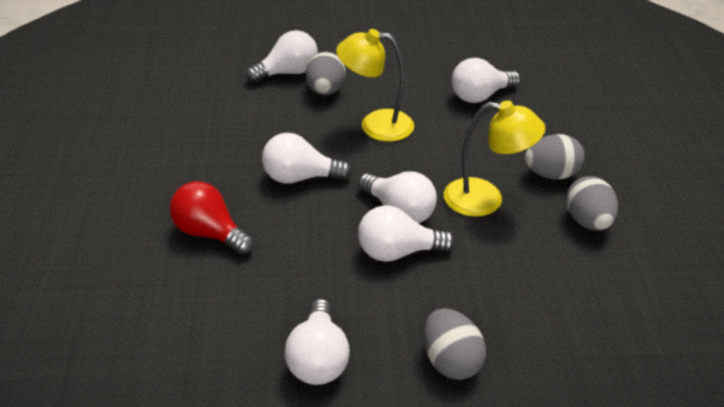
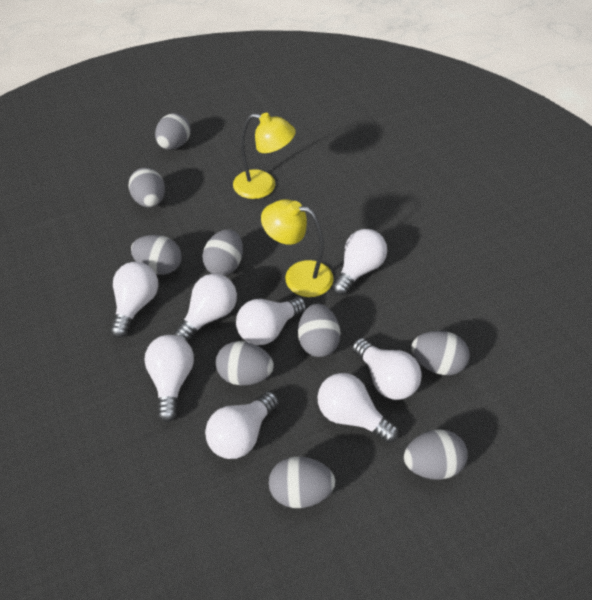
grey egg: 4 -> 9
red light bulb: 1 -> 0
white light bulb: 6 -> 8

